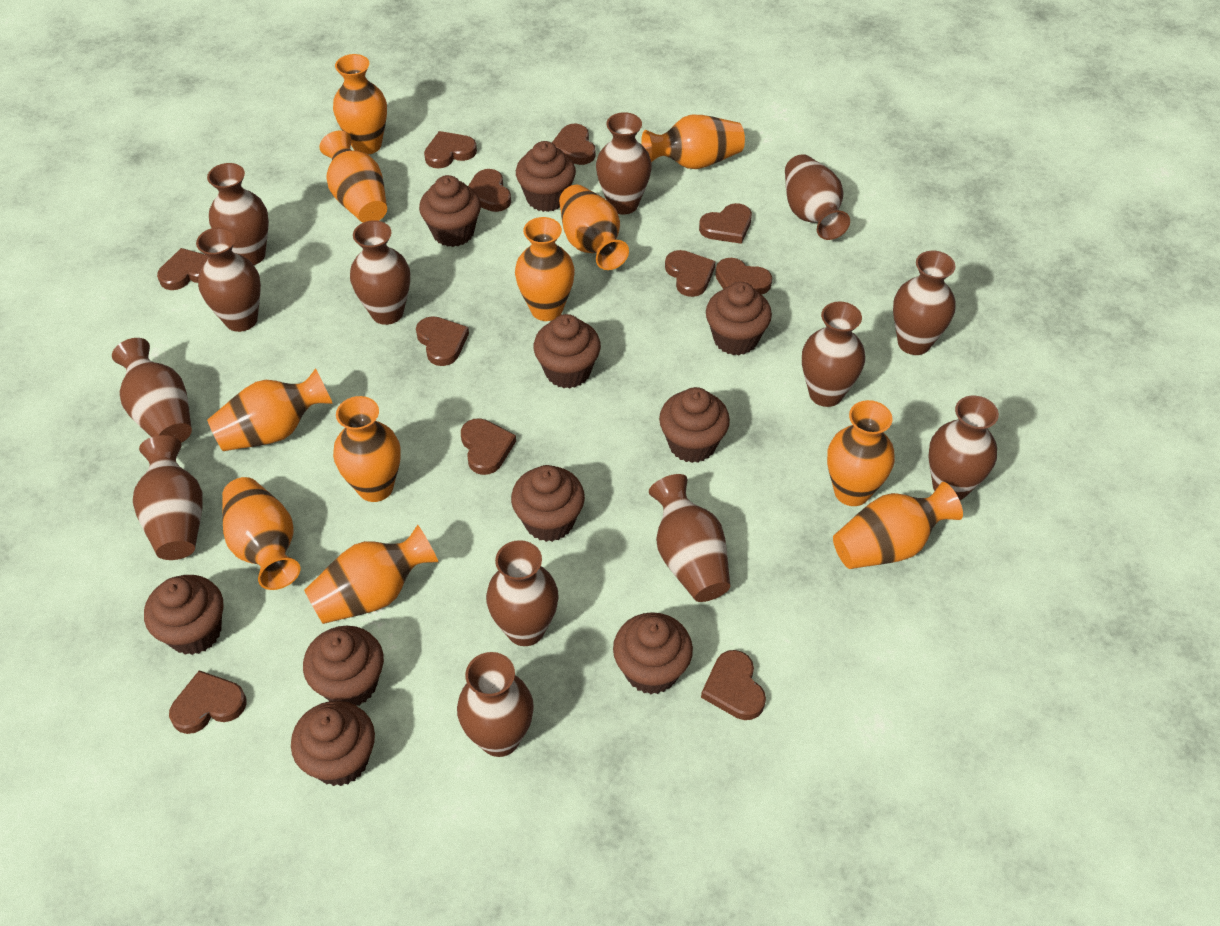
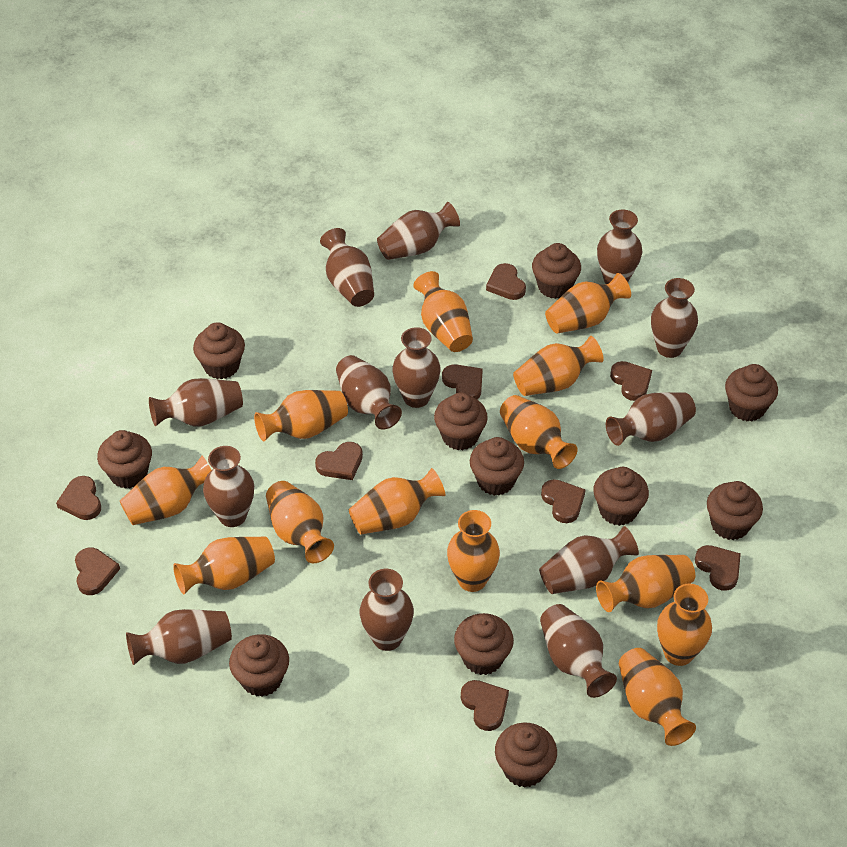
brown cupcake: 10 -> 11
brown heart: 11 -> 9
orange vase: 11 -> 13

